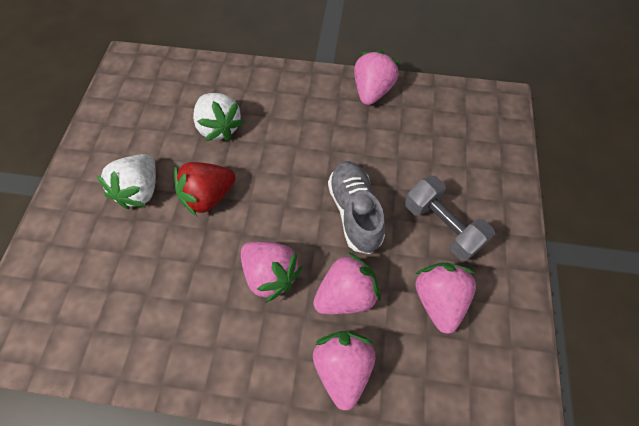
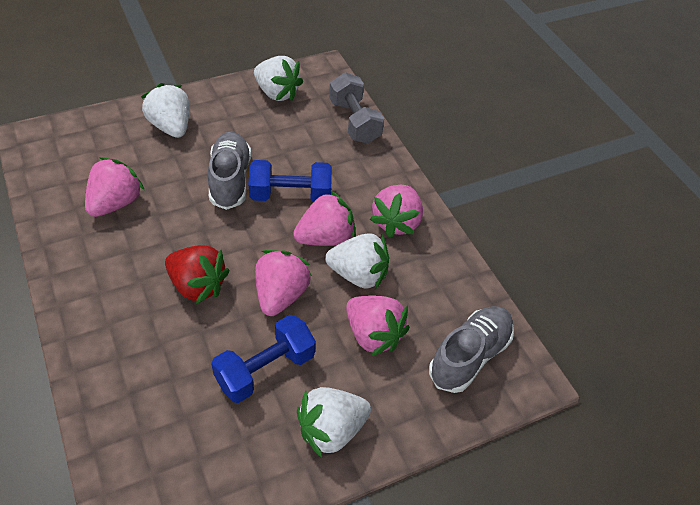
blue dumbbell: 0 -> 2
grey shoe: 1 -> 2
white strawberry: 2 -> 4

